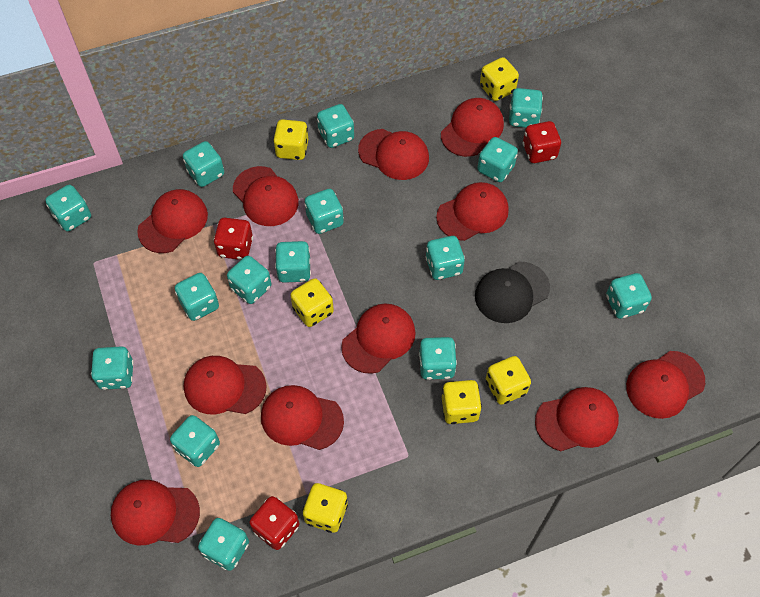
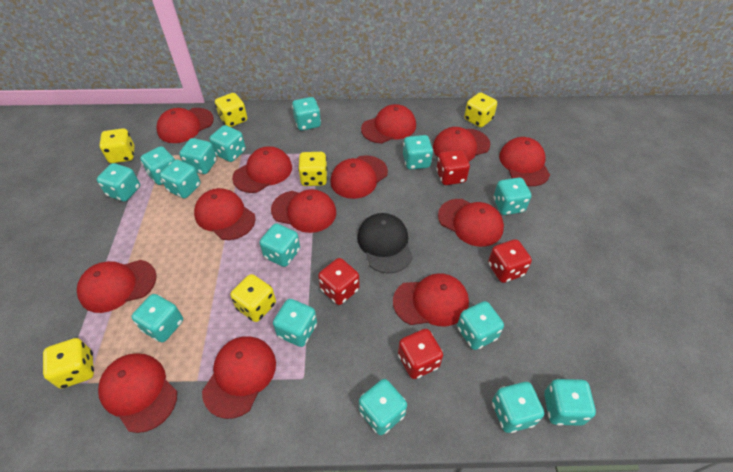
red cap: 11 -> 13
red dice: 3 -> 4

